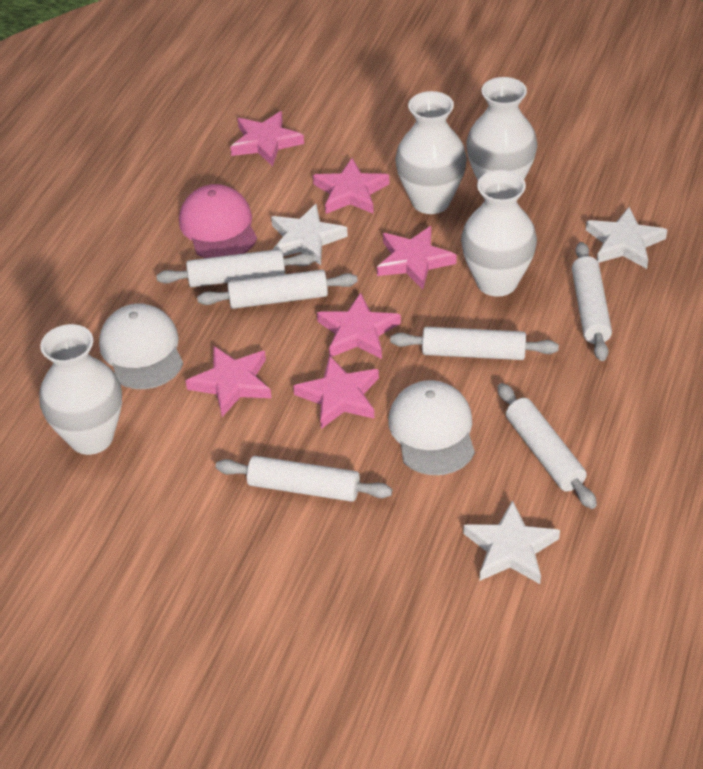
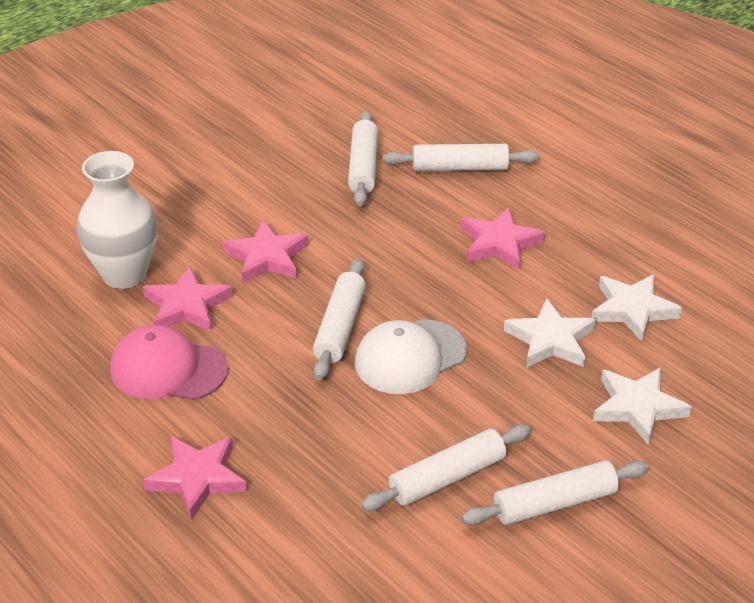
pink star: 6 -> 4
white cap: 2 -> 1
white rolling pin: 6 -> 5
white vase: 4 -> 1

